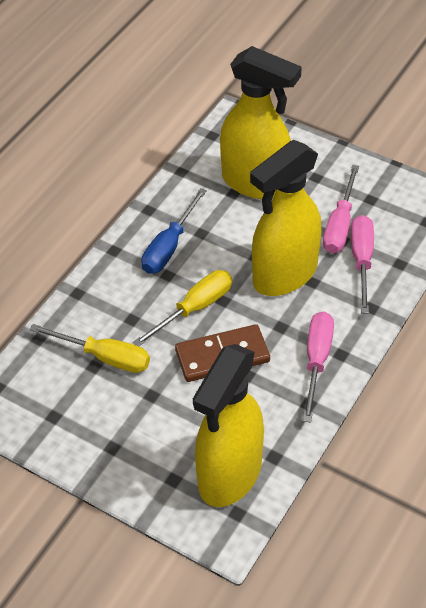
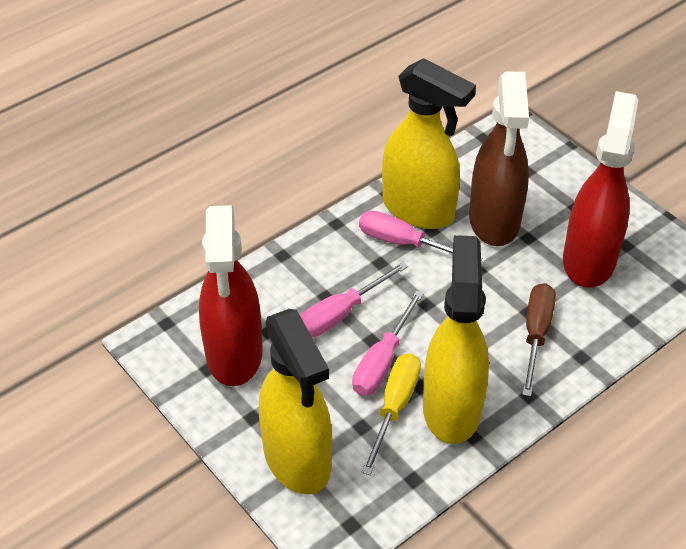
blue screwdriver: 1 -> 0
brown domino: 1 -> 0
brown screwdriver: 0 -> 1
brown spray bottle: 0 -> 1
red spray bottle: 0 -> 2
yellow screwdriver: 2 -> 1

